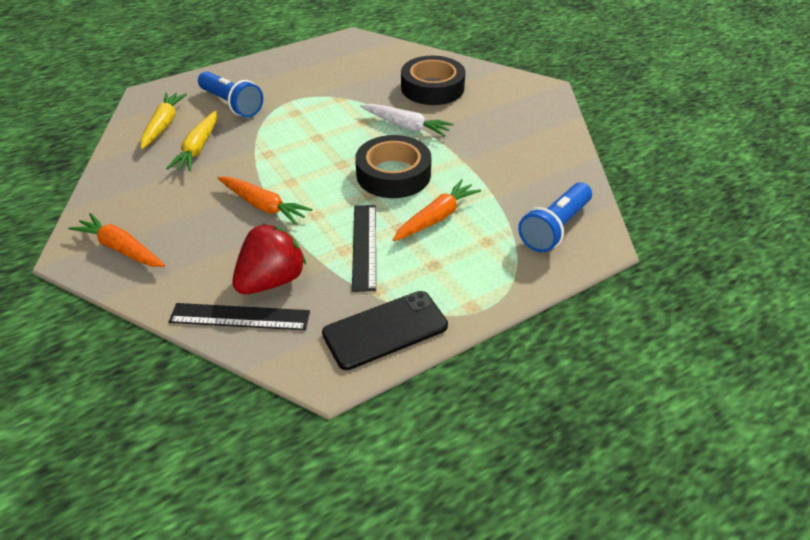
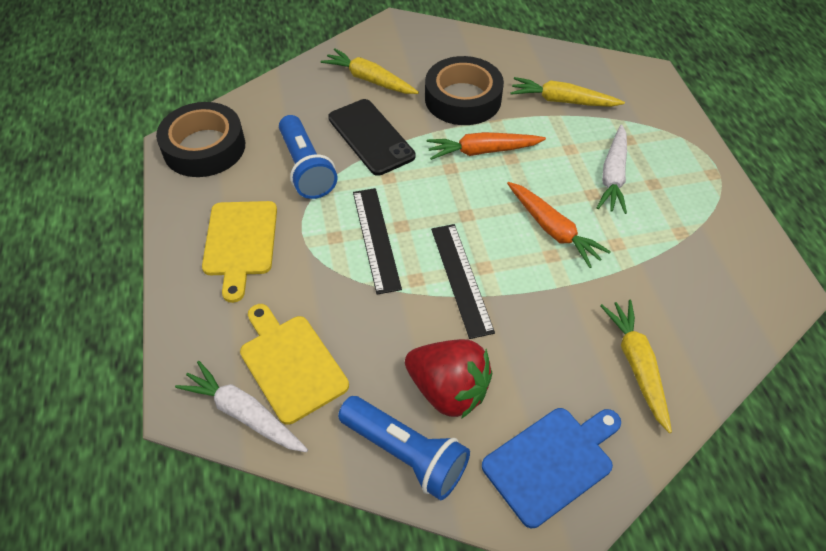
blue cutting board: 0 -> 1
orange carrot: 3 -> 2
white carrot: 1 -> 2
yellow carrot: 2 -> 3
yellow cutting board: 0 -> 2

